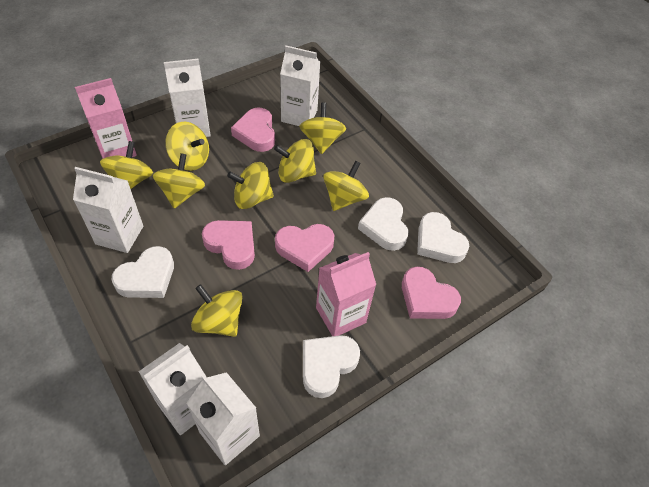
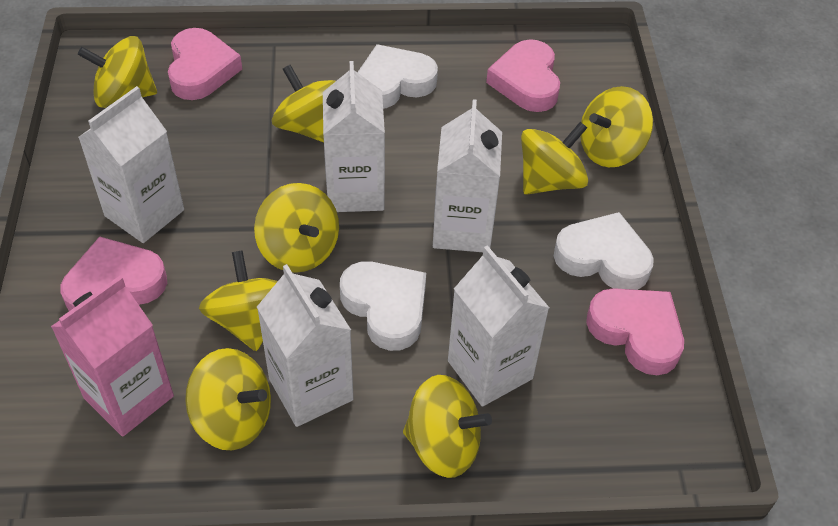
pink carton: 2 -> 1
white heart: 4 -> 3

